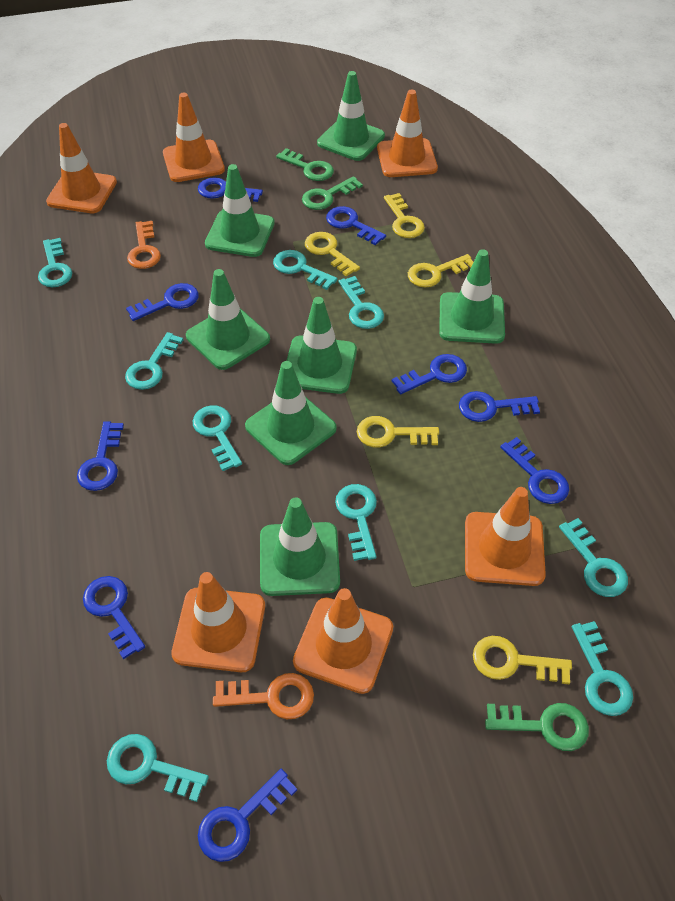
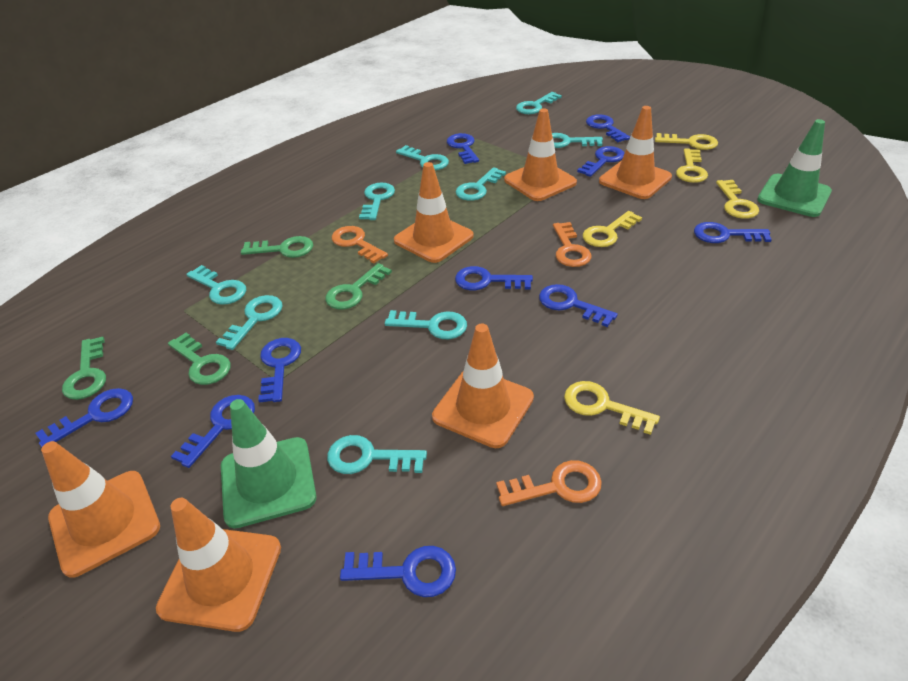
blue key: 9 -> 10
green key: 3 -> 4
green traffic cone: 7 -> 2
orange key: 2 -> 3

